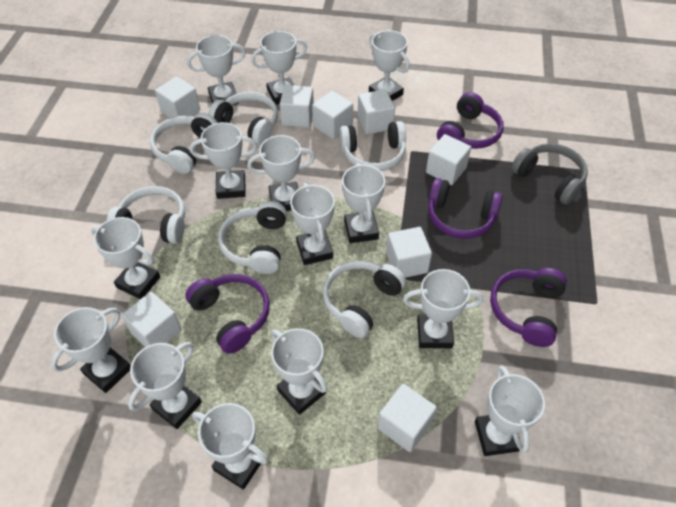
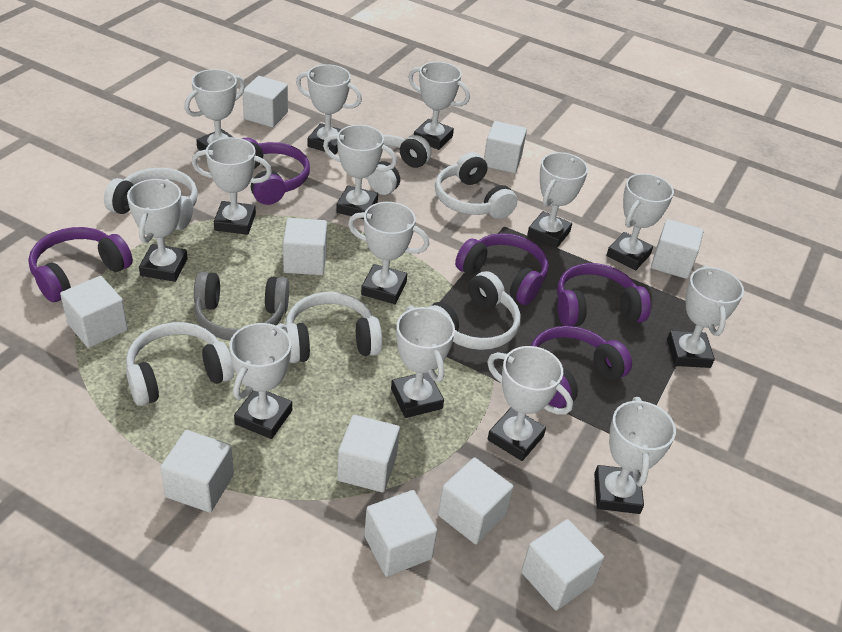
purple headphones: 4 -> 5
white cube: 8 -> 10

